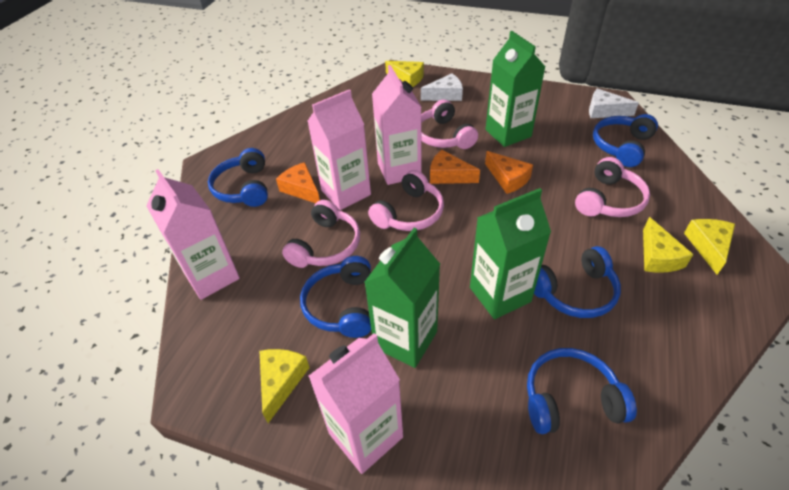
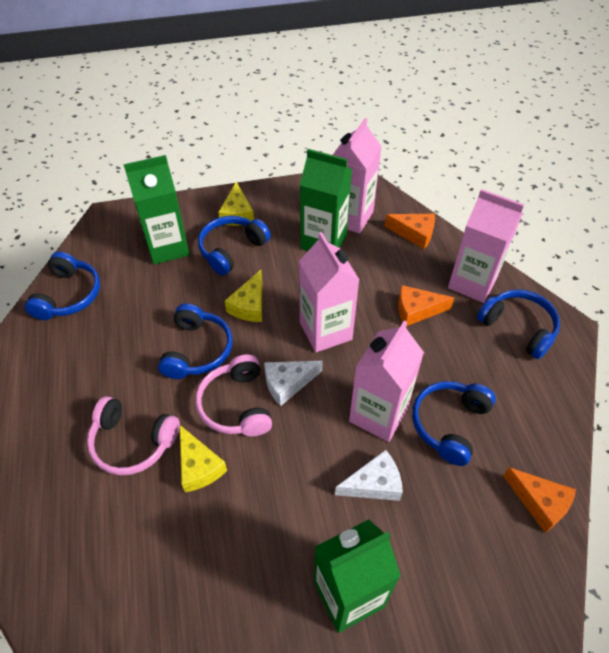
pink headphones: 4 -> 2
yellow cheese: 4 -> 3

